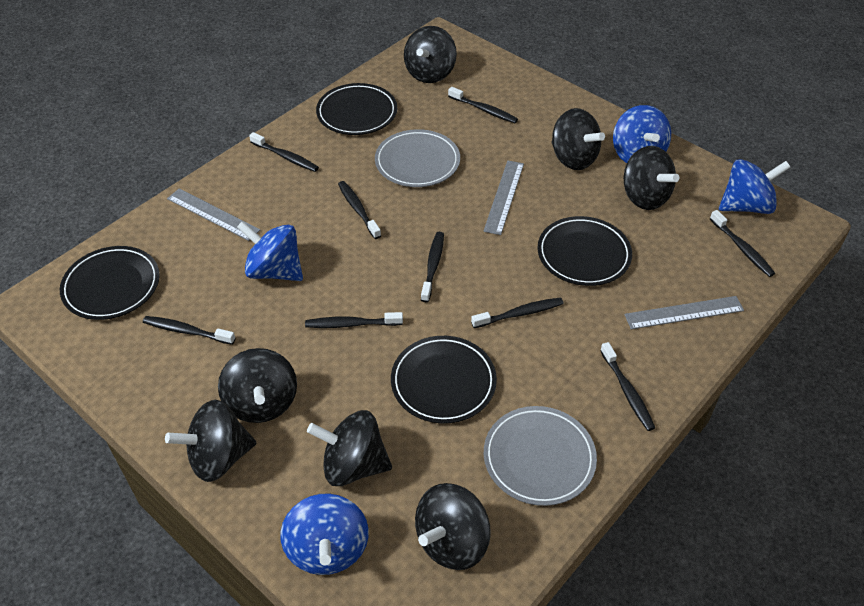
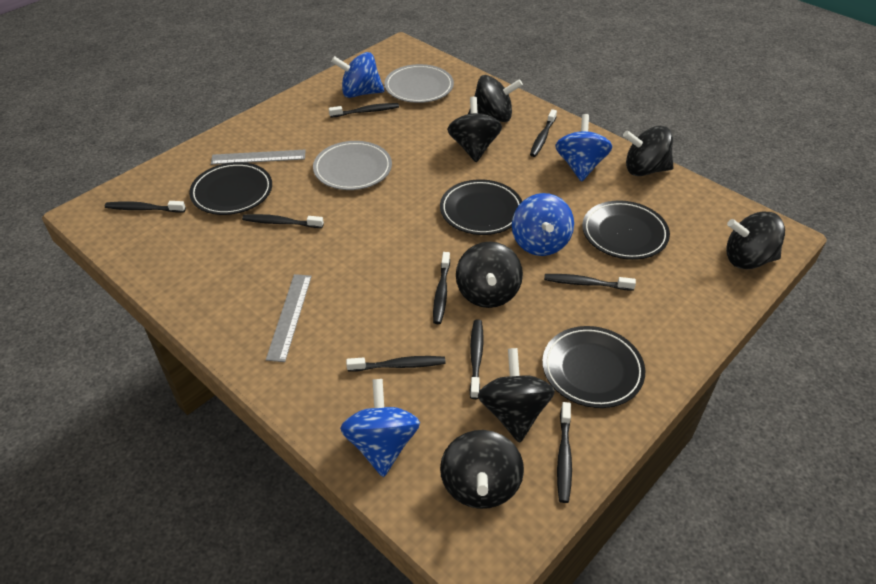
grey ruler: 3 -> 2

